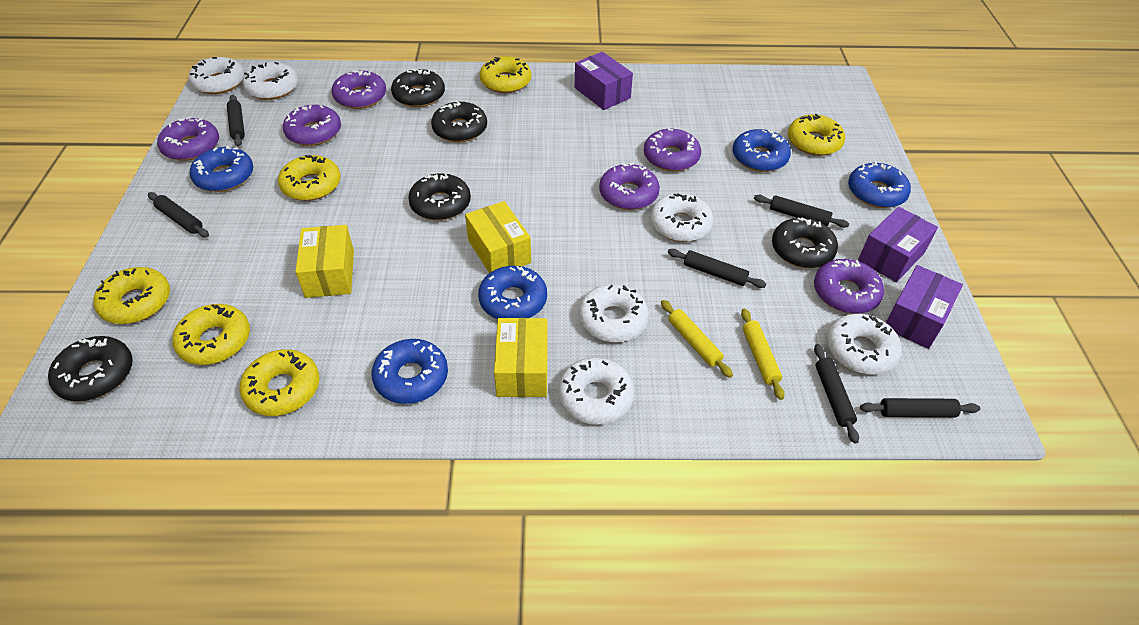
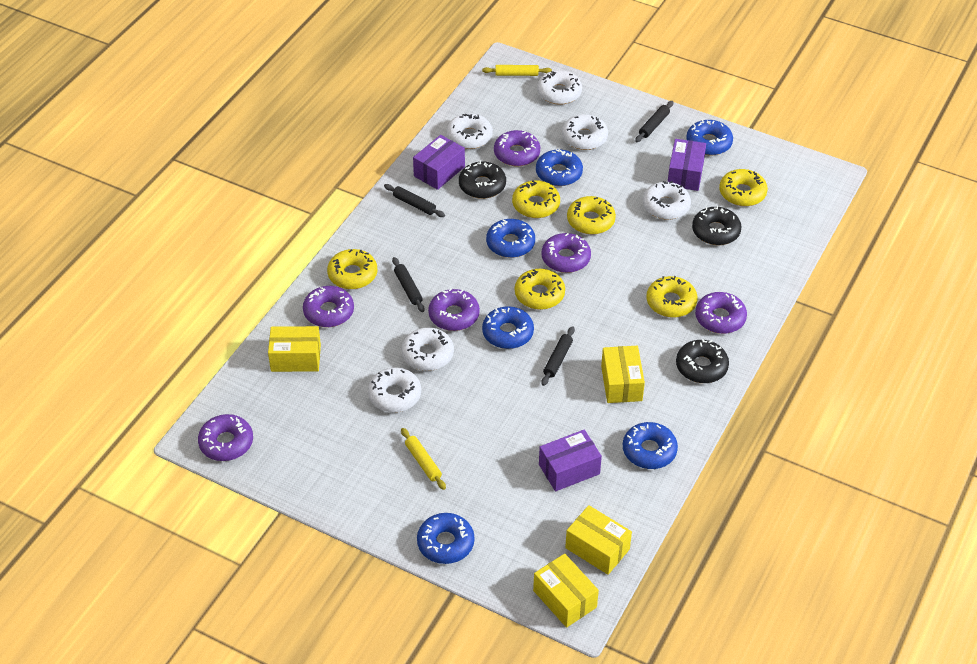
black donut: 5 -> 3
black rolling pin: 6 -> 4
blue donut: 5 -> 6
yellow box: 3 -> 4

